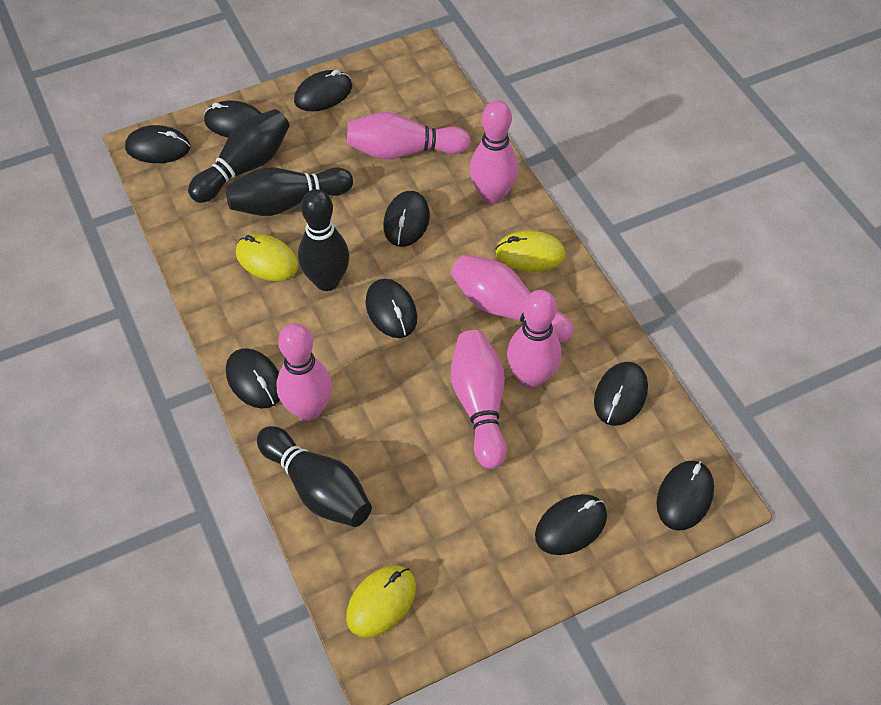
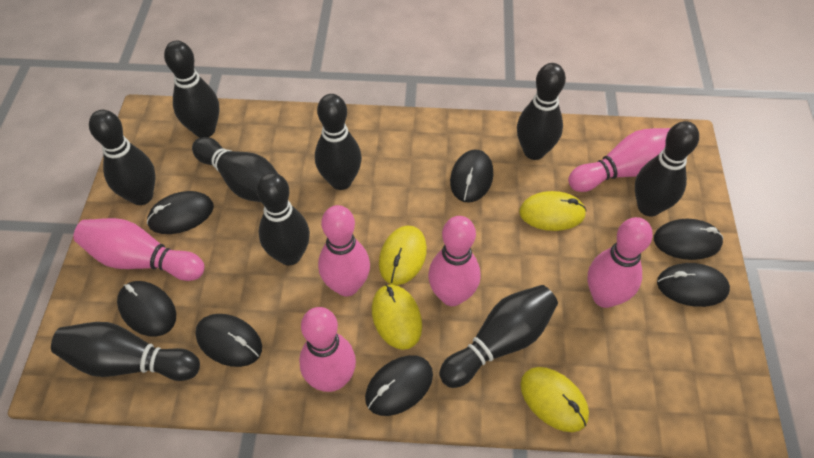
black bowling pin: 4 -> 9
black mouse: 9 -> 7
yellow mouse: 3 -> 4

